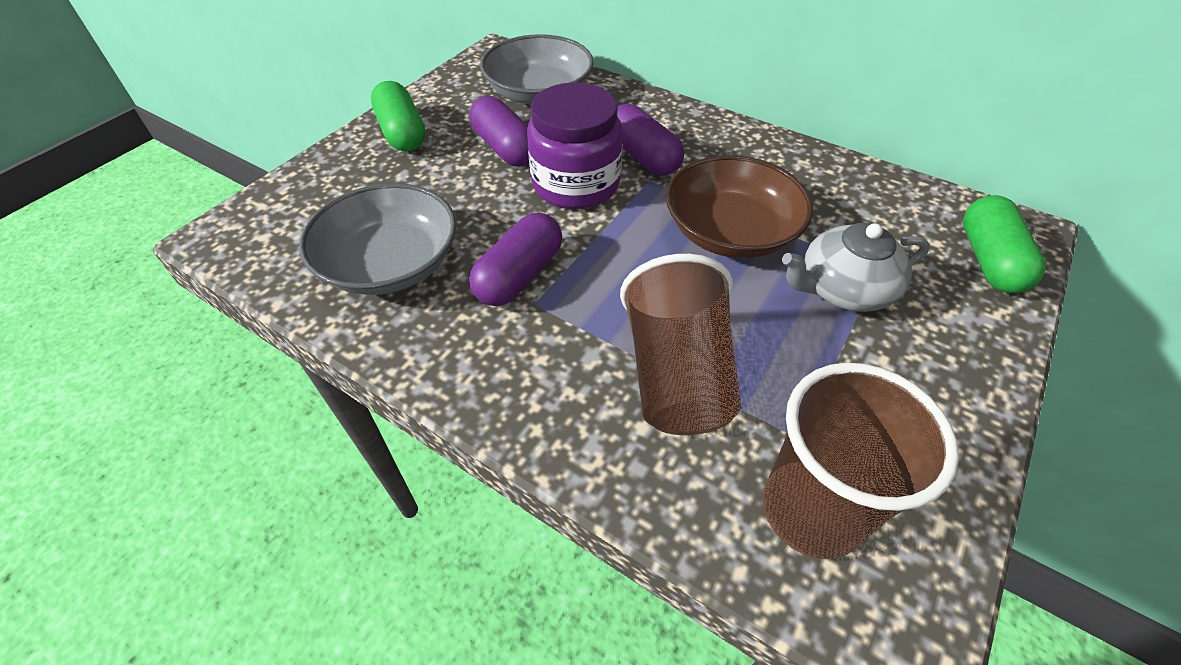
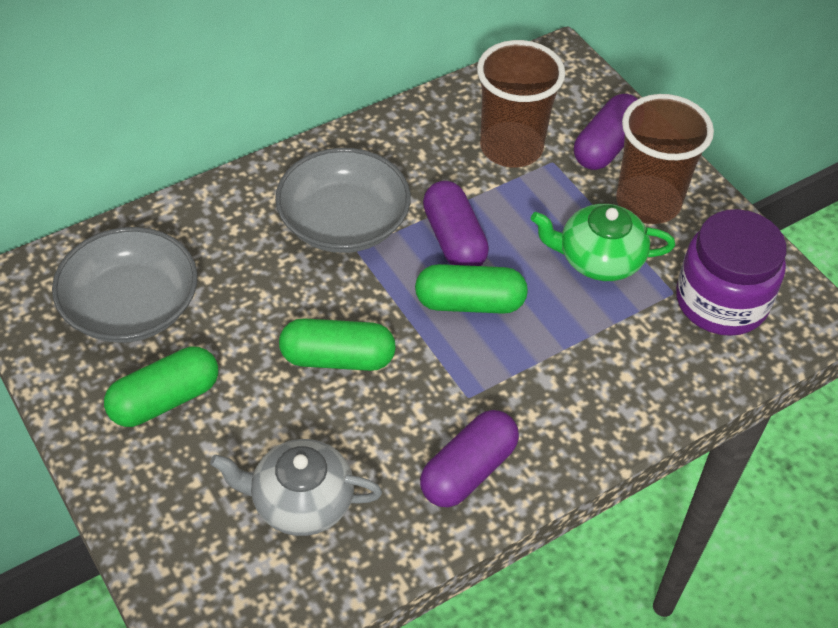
brown bowl: 1 -> 0
green capsule: 2 -> 3
green teapot: 0 -> 1

